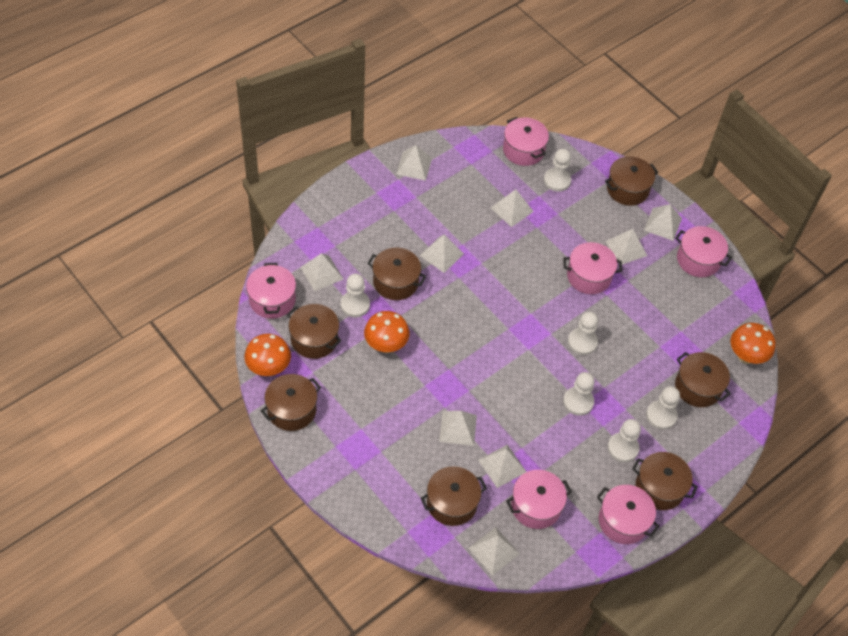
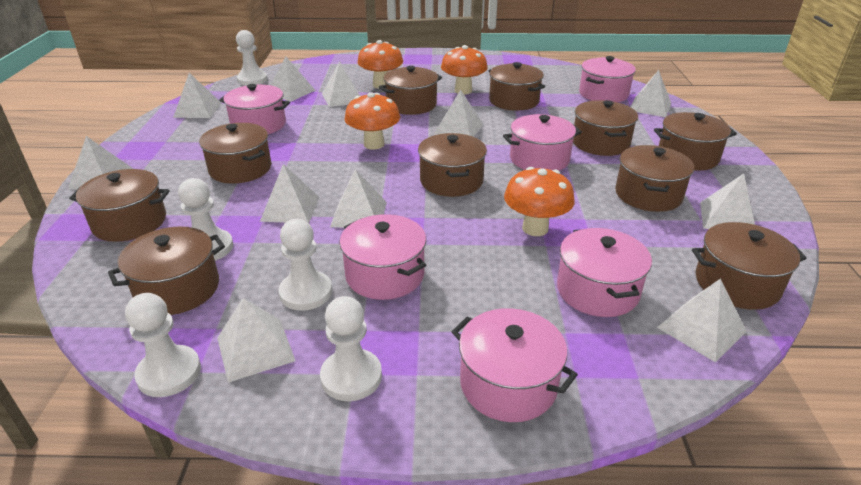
brown pot: 7 -> 10
orange mushroom: 3 -> 4
white pawn: 6 -> 5
white pyramid: 9 -> 11

